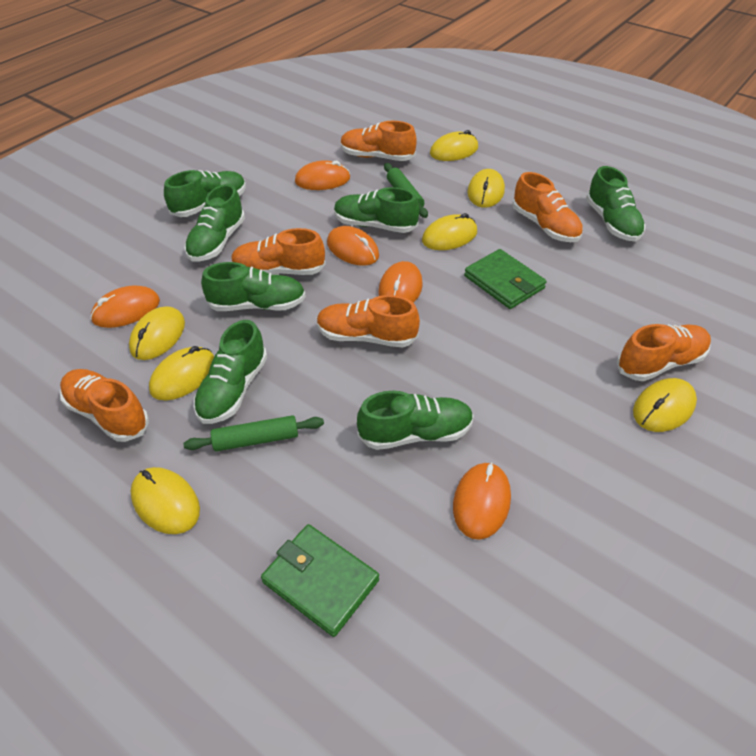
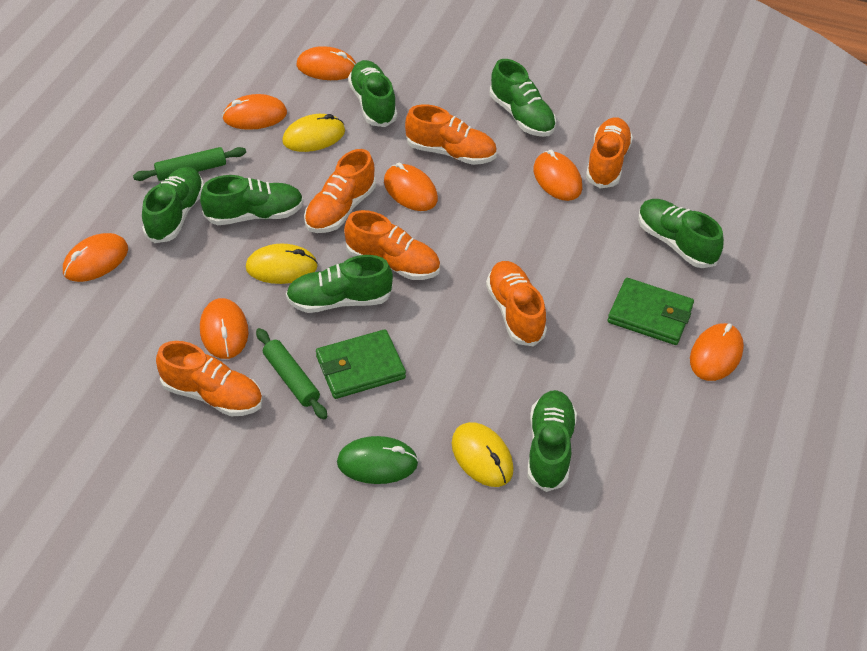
green mouse: 0 -> 1
orange mouse: 5 -> 7
yellow mouse: 7 -> 3

